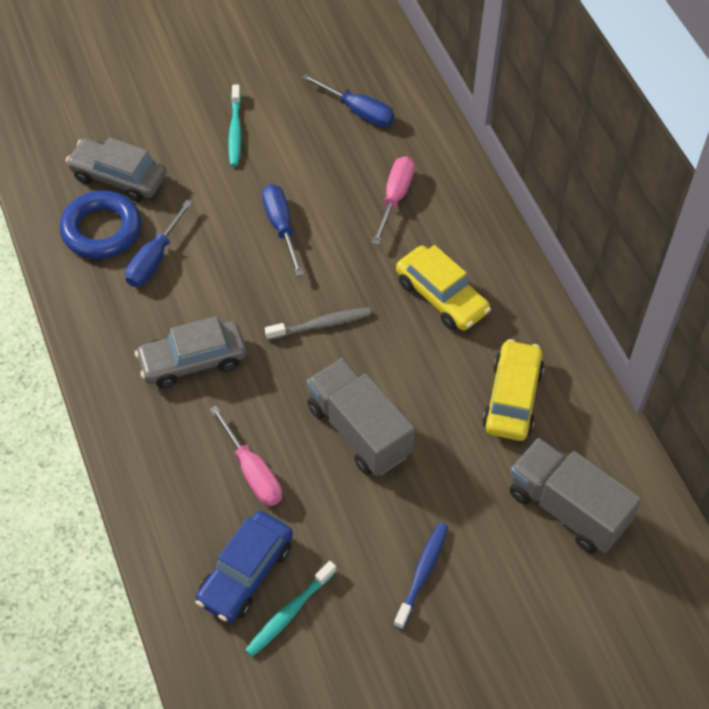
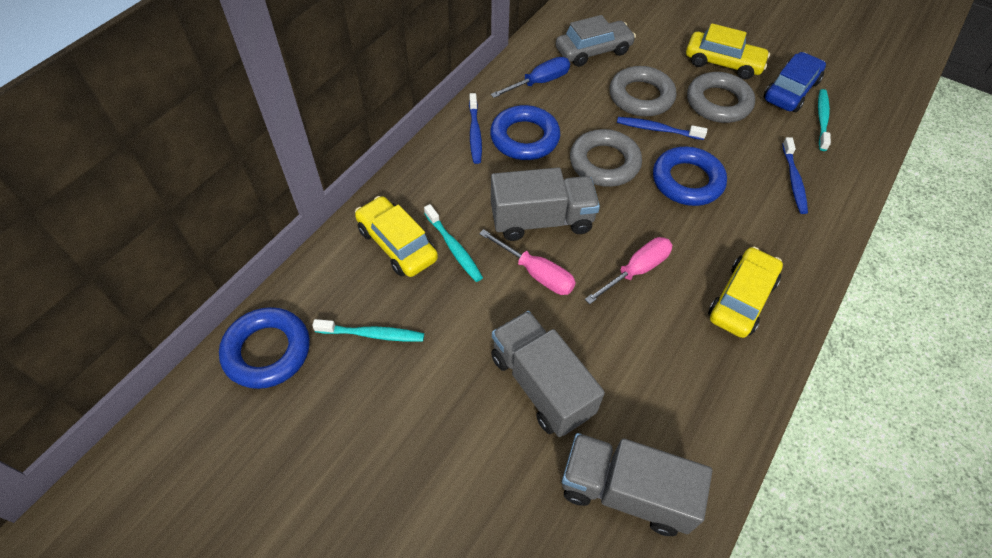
blue ring: 1 -> 3
blue screwdriver: 3 -> 1
blue toothbrush: 1 -> 3
grey car: 2 -> 1
grey ring: 0 -> 3
grey toothbrush: 1 -> 0
grey truck: 2 -> 3
turquoise toothbrush: 2 -> 3
yellow car: 2 -> 3

